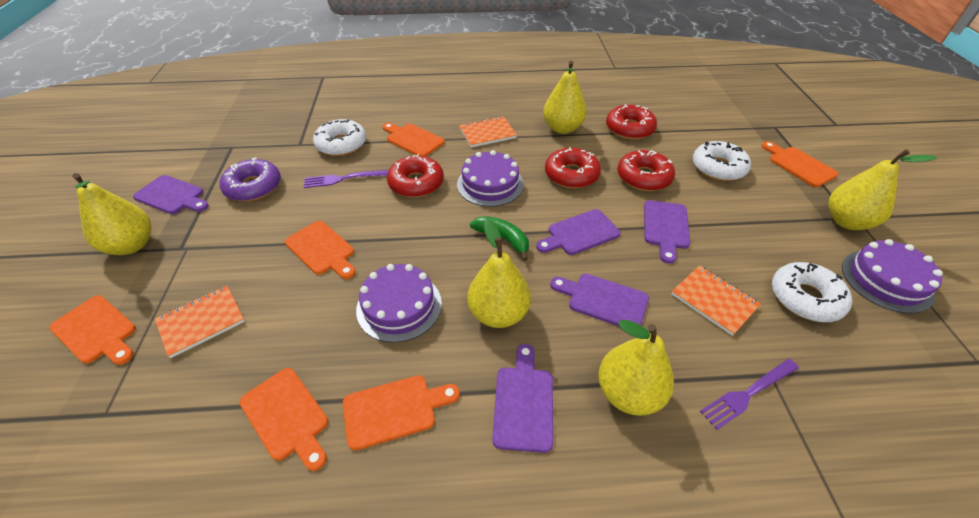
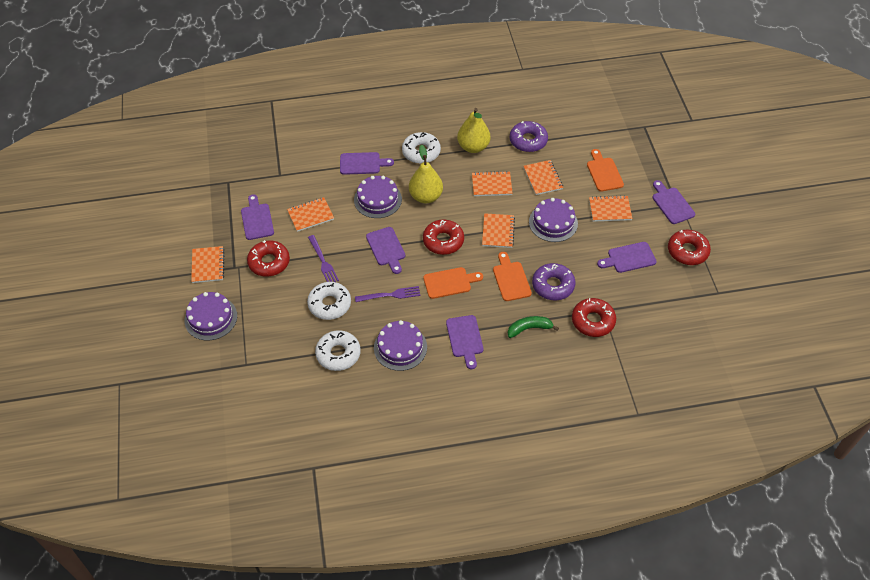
orange cutting board: 6 -> 3
orange notebook: 3 -> 6
purple cake: 3 -> 4
purple cutting board: 5 -> 6
purple donut: 1 -> 2
yellow pear: 5 -> 2

